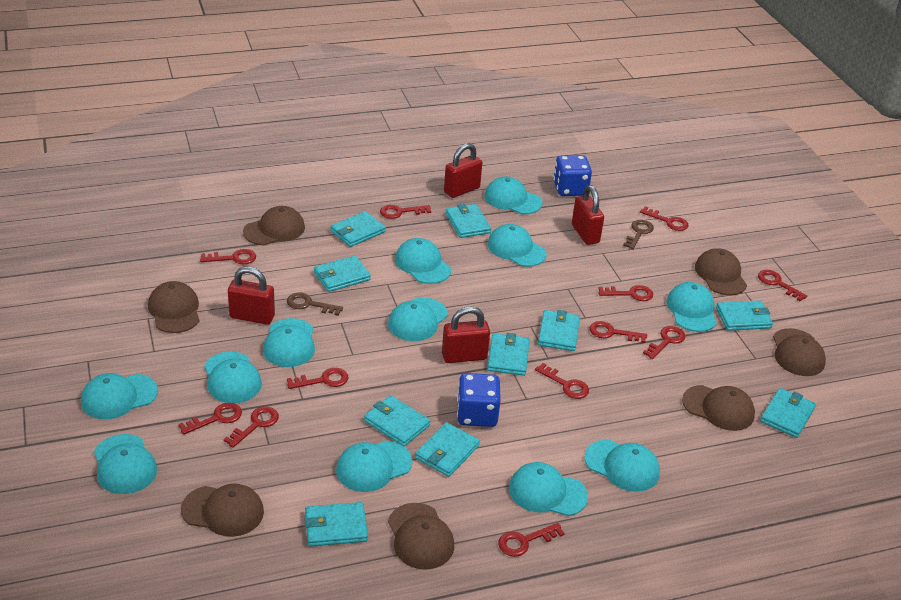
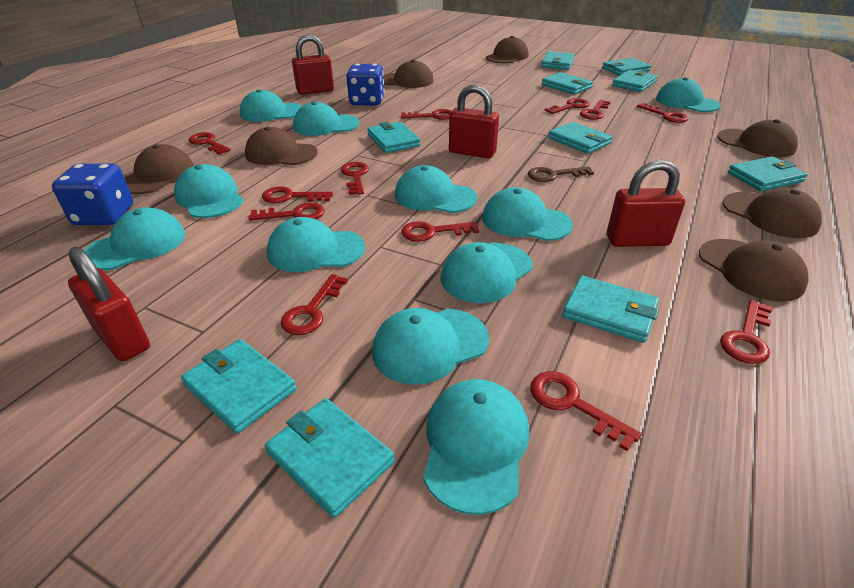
brown key: 2 -> 1
turquoise cap: 12 -> 11

